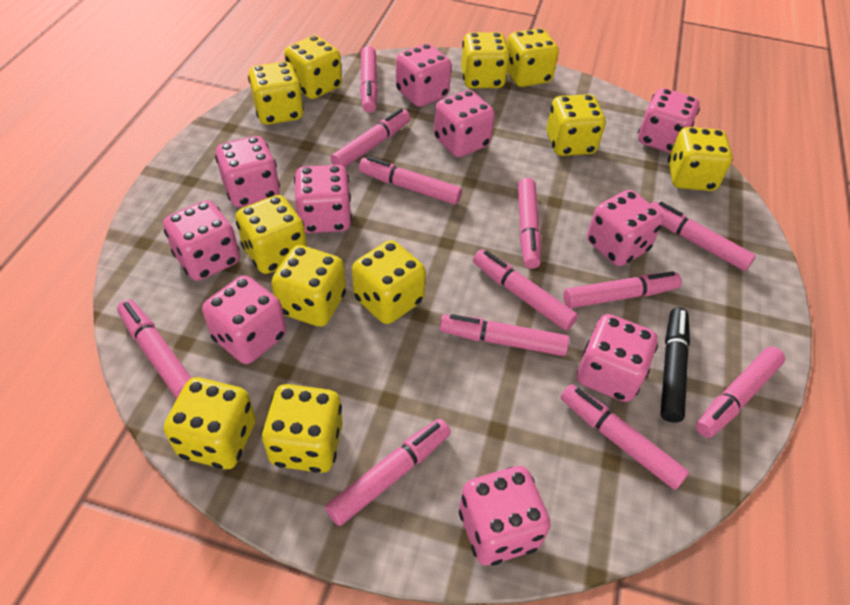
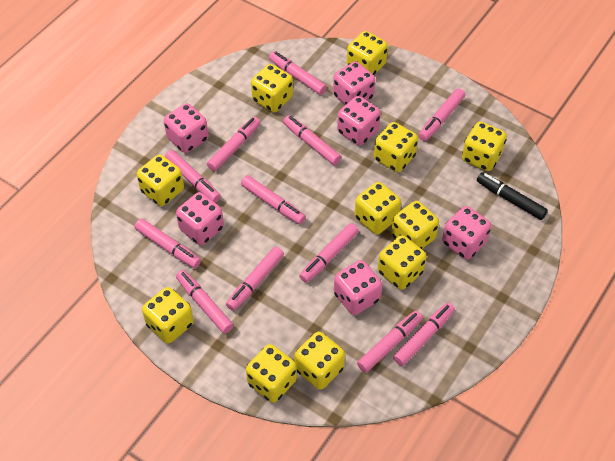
pink dice: 10 -> 6

